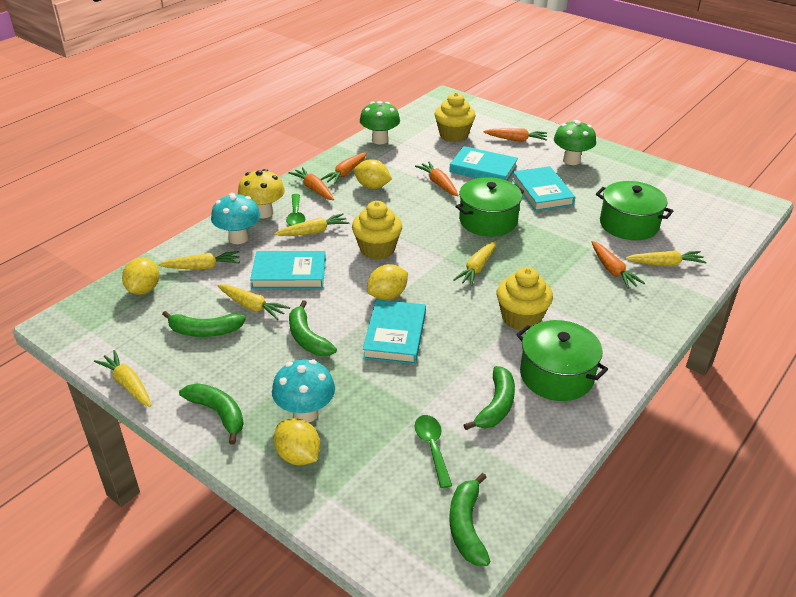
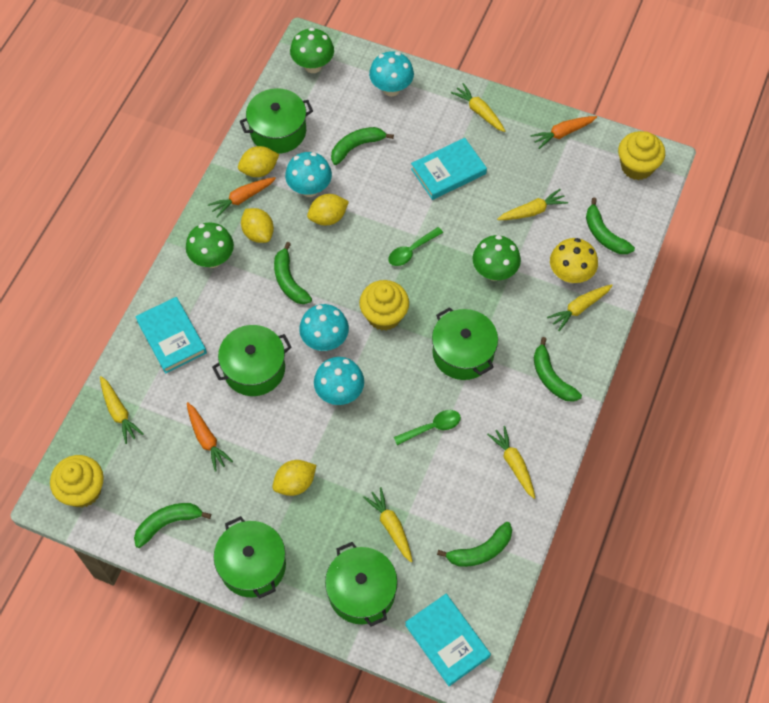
green banana: 5 -> 6
green mushroom: 2 -> 3
green pot: 3 -> 5
orange carrot: 5 -> 3
turquoise book: 4 -> 3
turquoise mushroom: 2 -> 4

